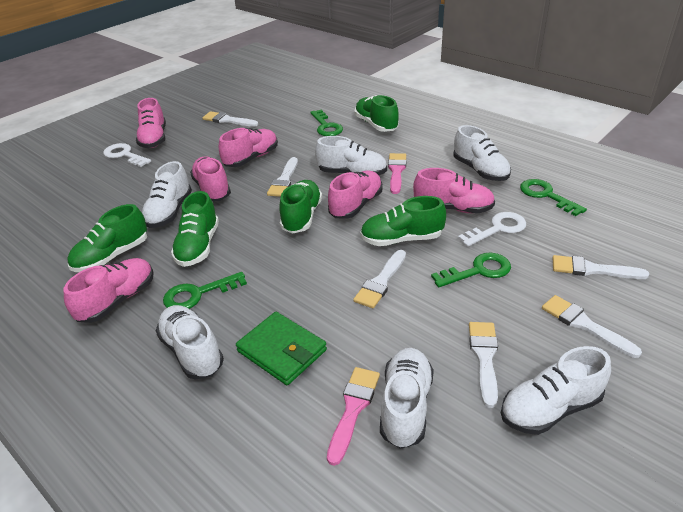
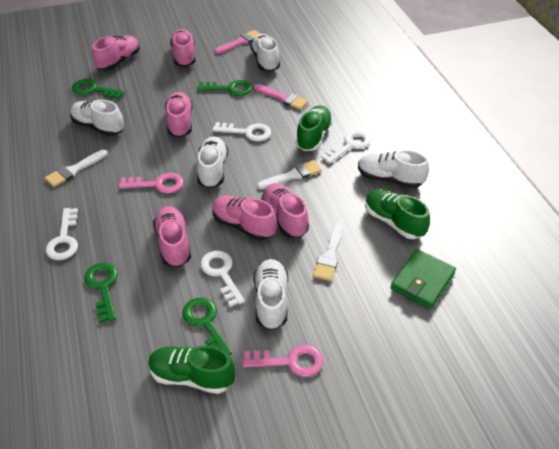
green shoe: 5 -> 3
pink key: 0 -> 2
white brush: 6 -> 3
white key: 2 -> 4
white shoe: 6 -> 5

